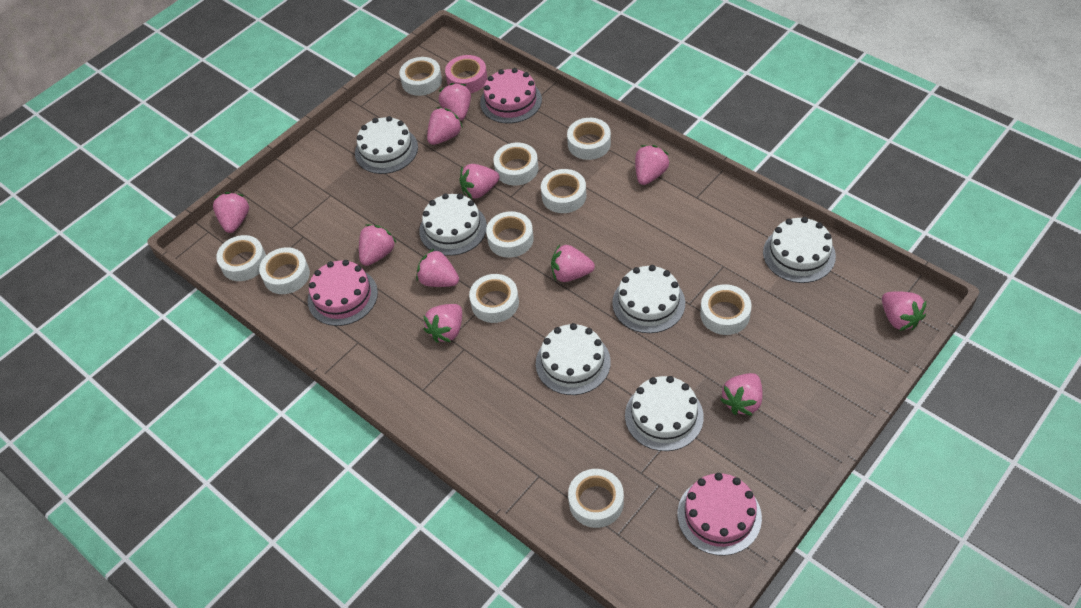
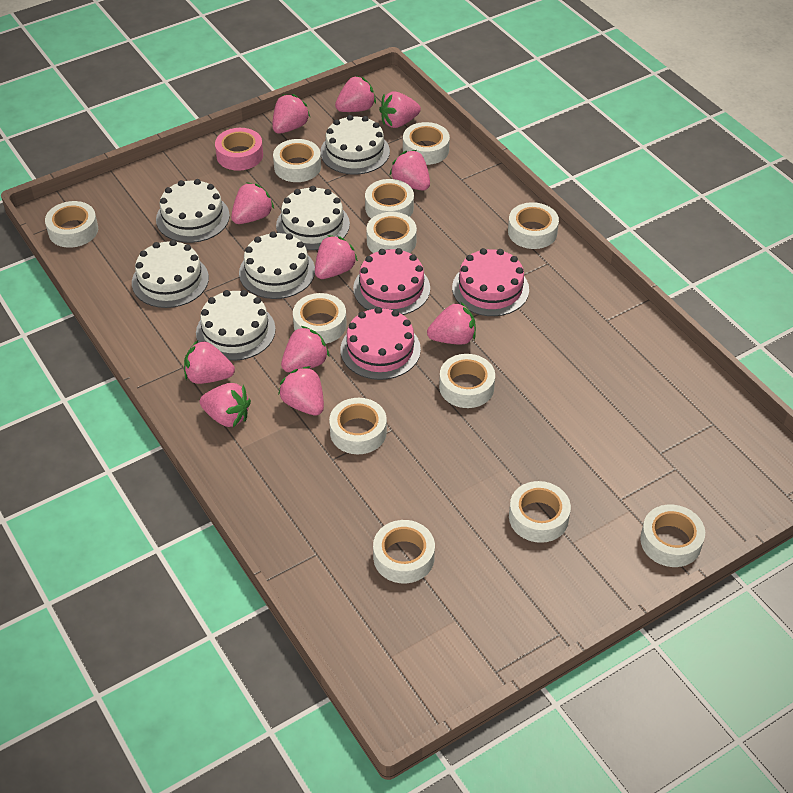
white tape: 10 -> 12

